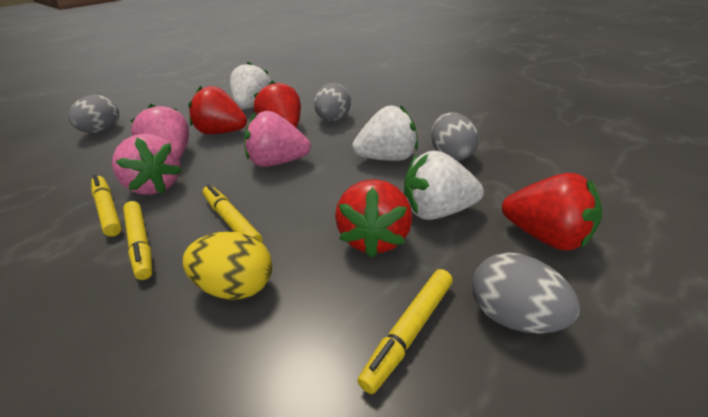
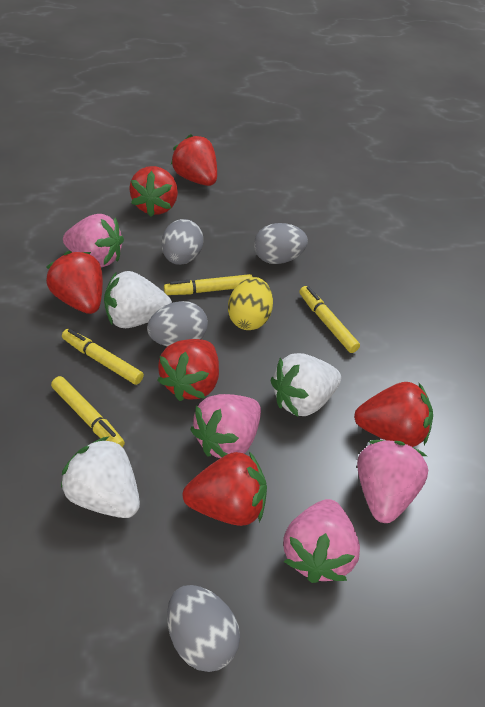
pink strawberry: 3 -> 4
red strawberry: 4 -> 6

